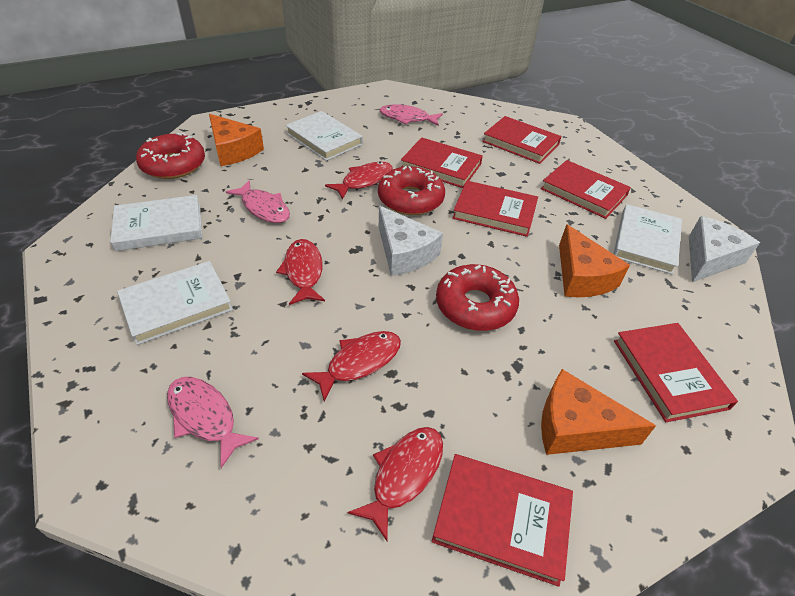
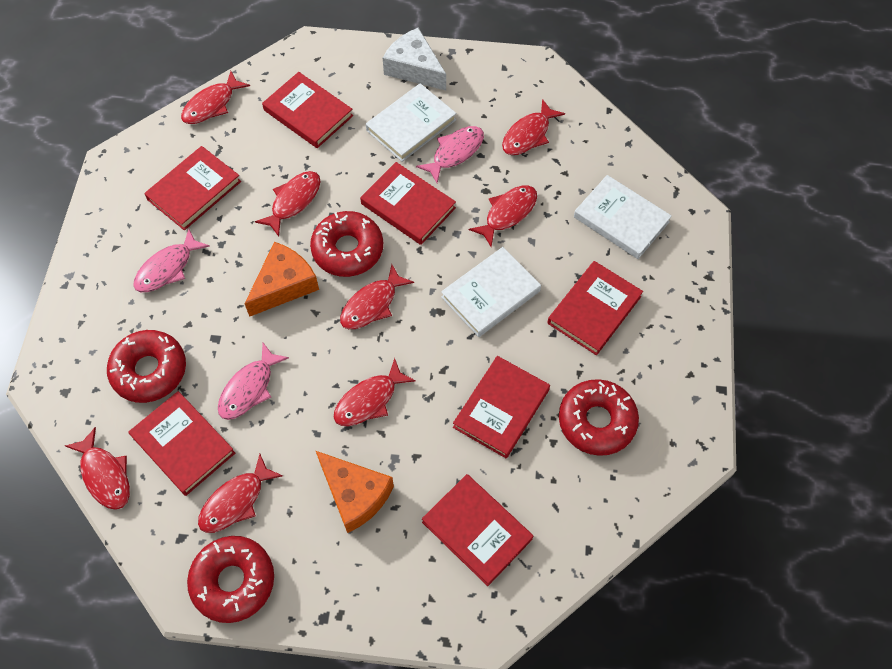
orange cheese: 3 -> 2
red book: 6 -> 7
red donut: 3 -> 4
red fish: 4 -> 8
white book: 4 -> 3
white cheese: 2 -> 1

